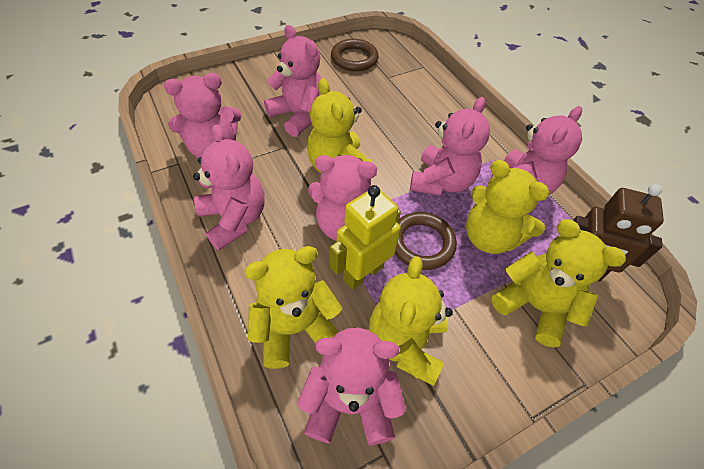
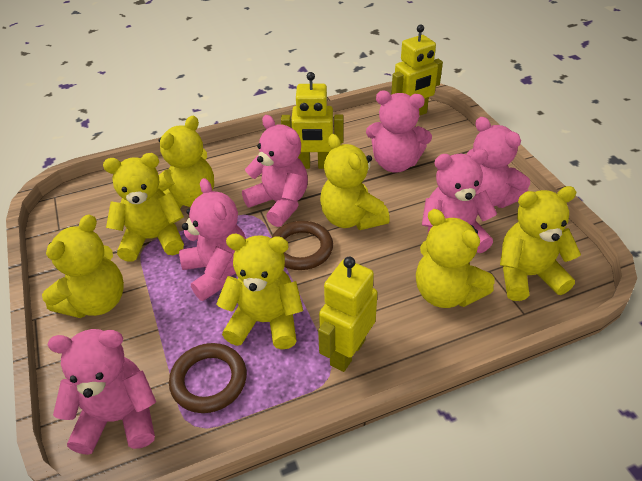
brown robot: 1 -> 0
pink teddy bear: 7 -> 6
yellow robot: 1 -> 3
yellow teddy bear: 5 -> 7

